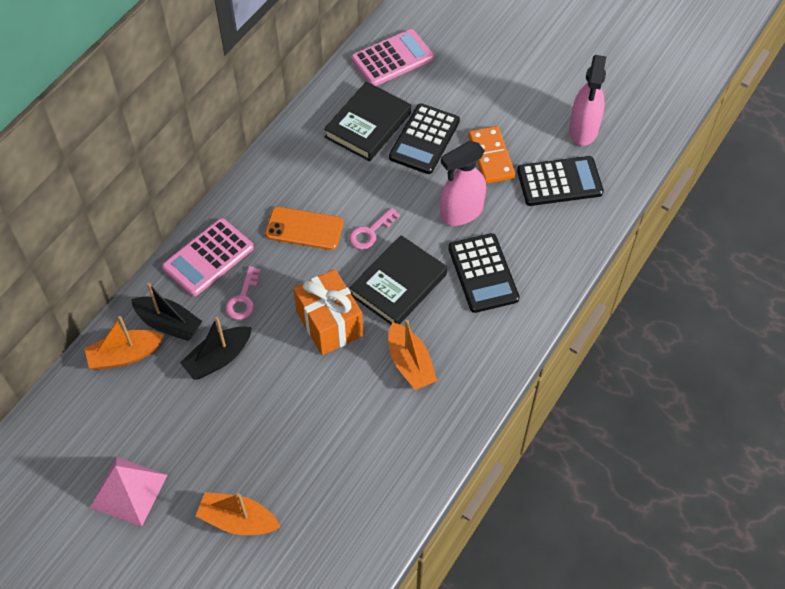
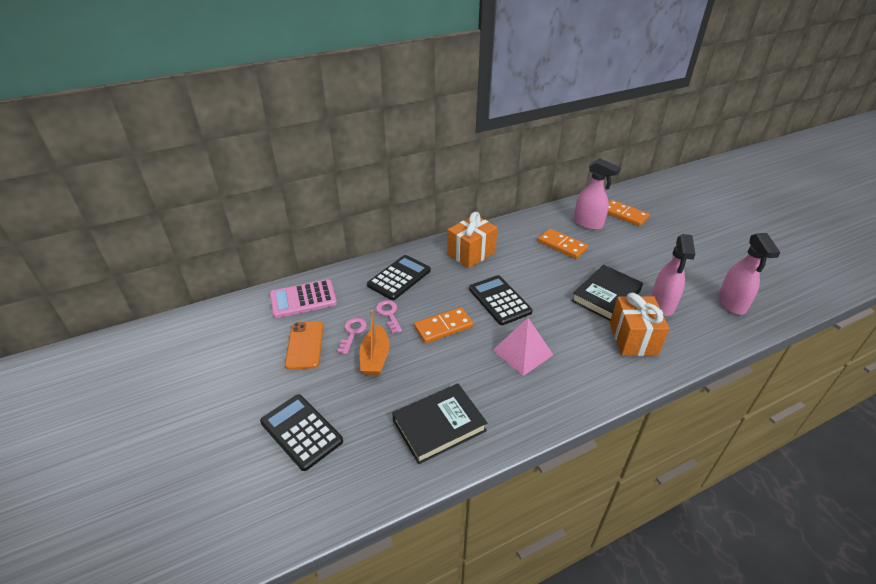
black boat: 2 -> 0
orange boat: 3 -> 1
orange domino: 1 -> 3
orange gift: 1 -> 2
pink calculator: 2 -> 1
pink spray bottle: 2 -> 3

